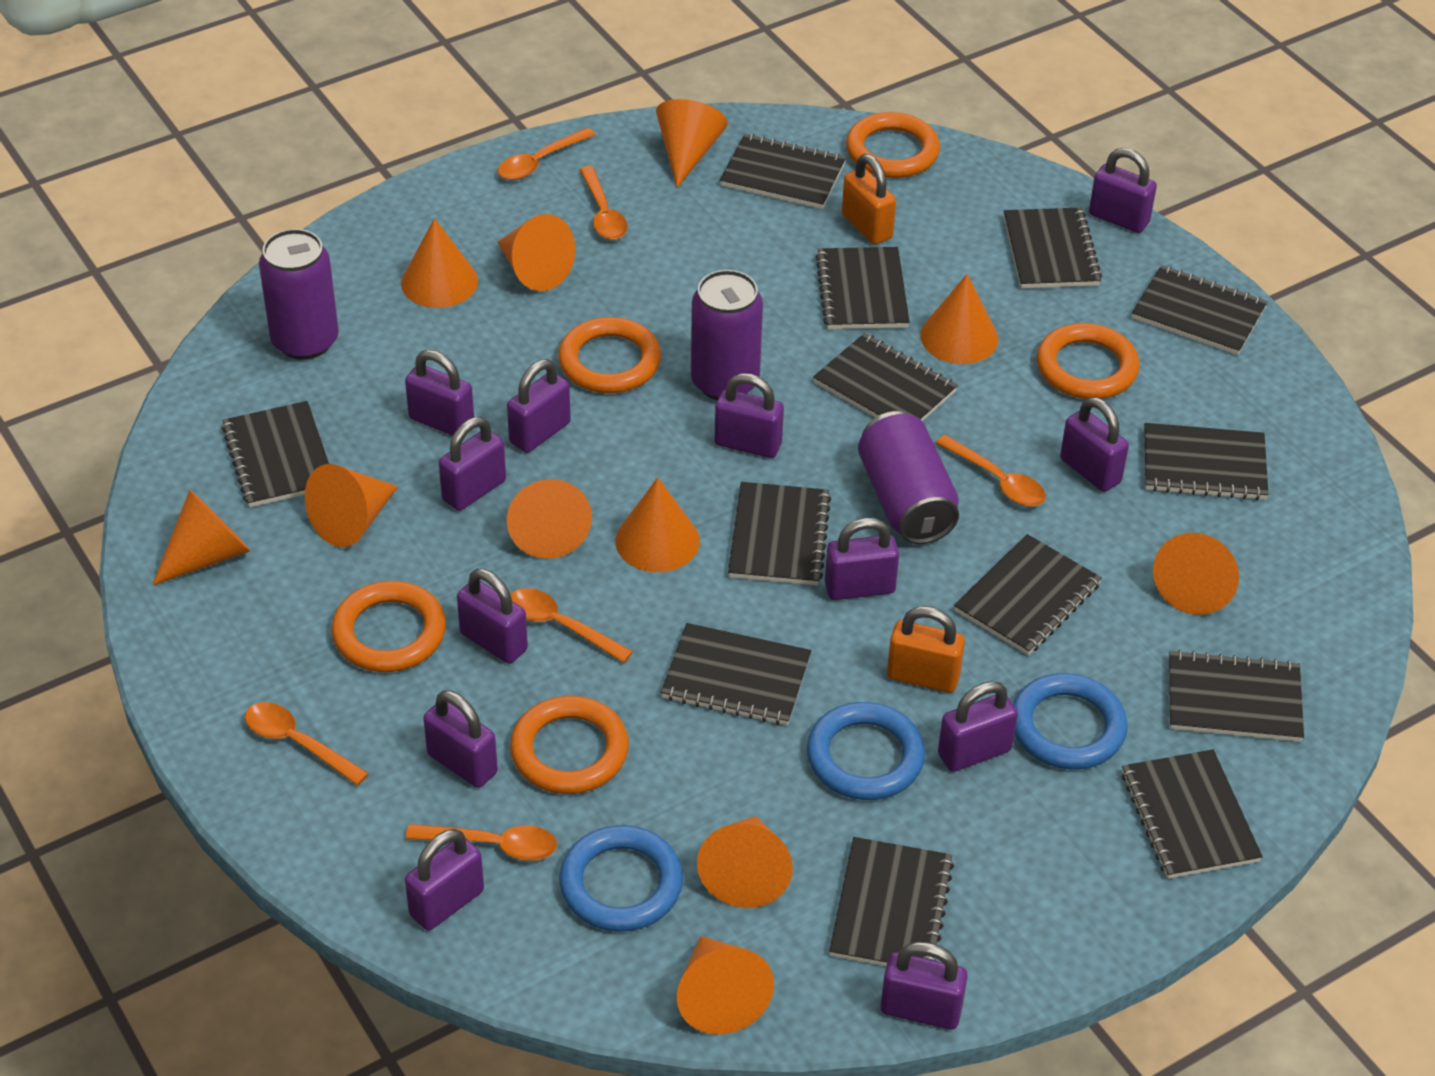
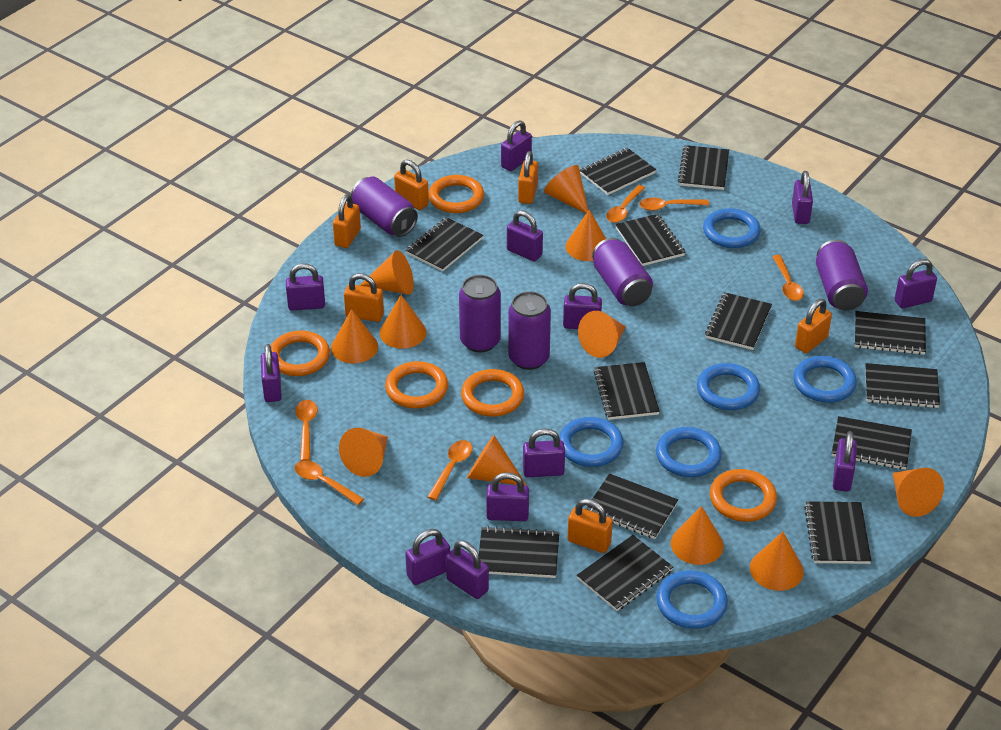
blue ring: 3 -> 6
orange padlock: 2 -> 6
purple can: 3 -> 5

